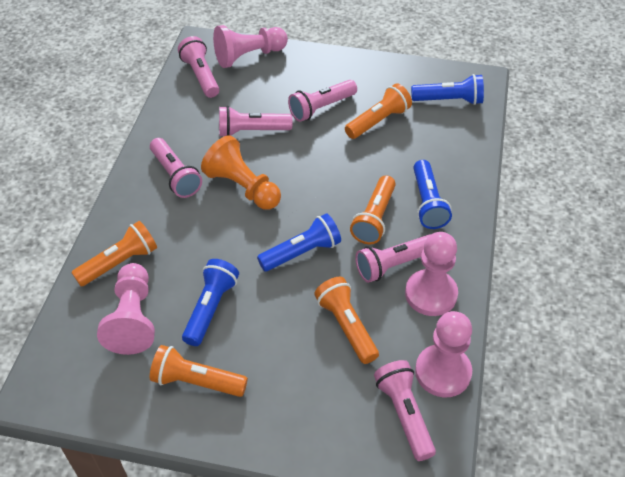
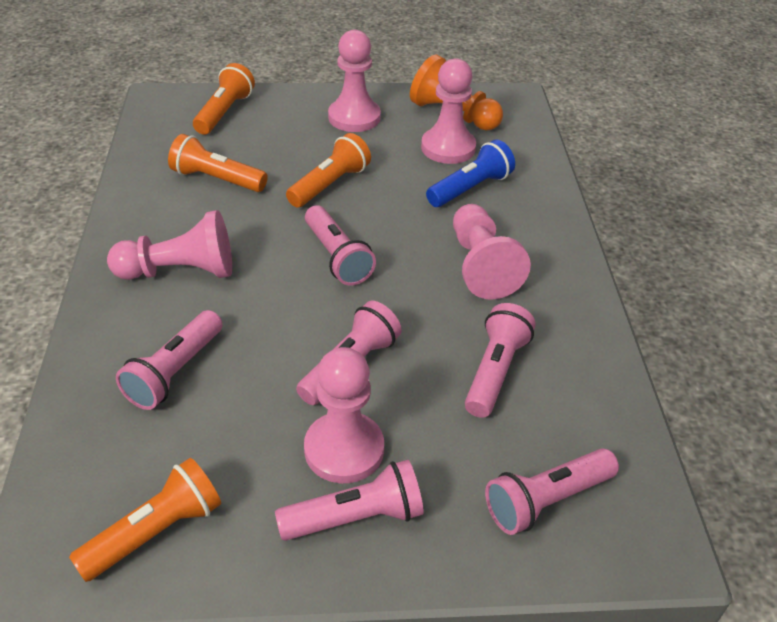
blue flashlight: 4 -> 1
orange flashlight: 5 -> 4
pink pawn: 4 -> 5

